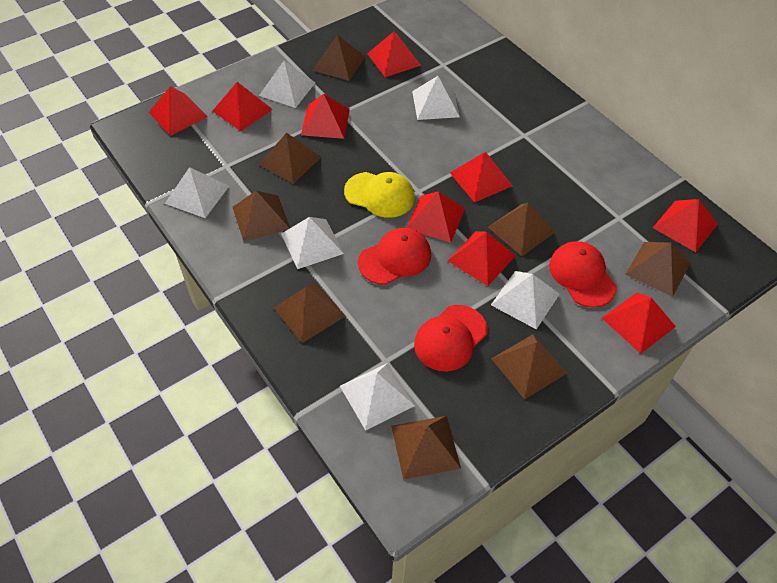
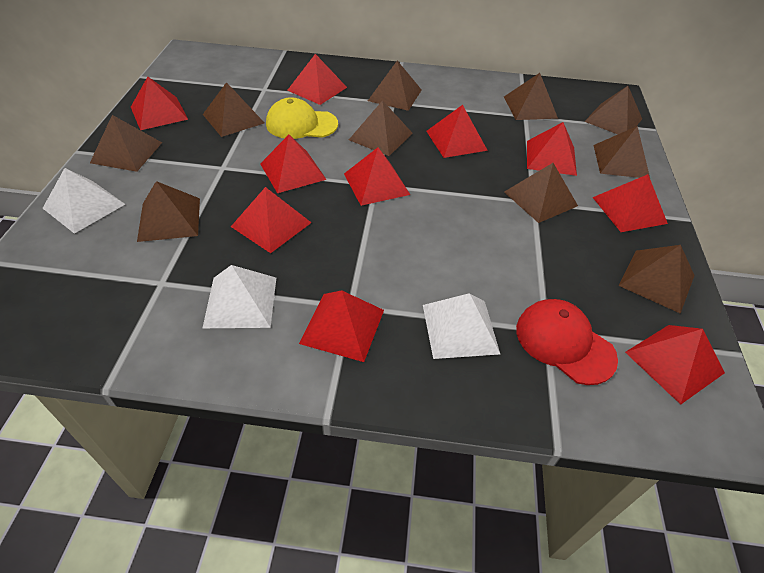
brown pyramid: 8 -> 10
red cap: 3 -> 1
red pyramid: 9 -> 10
white pyramid: 6 -> 3

